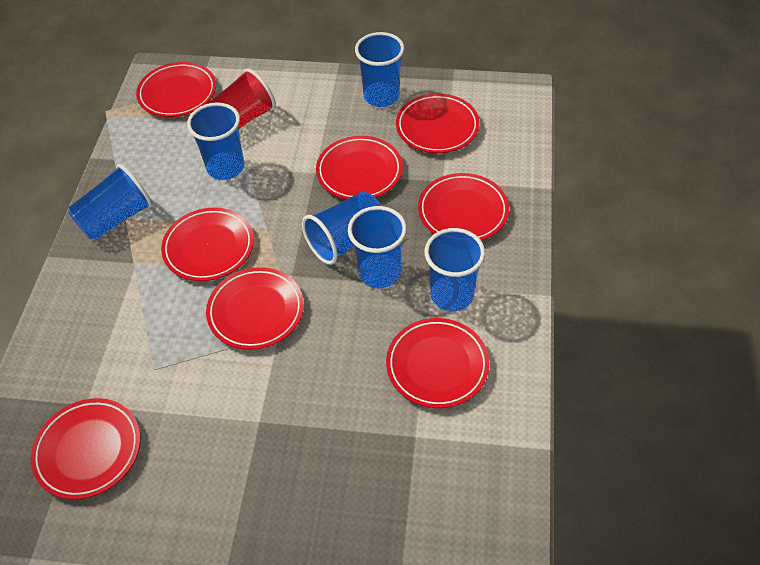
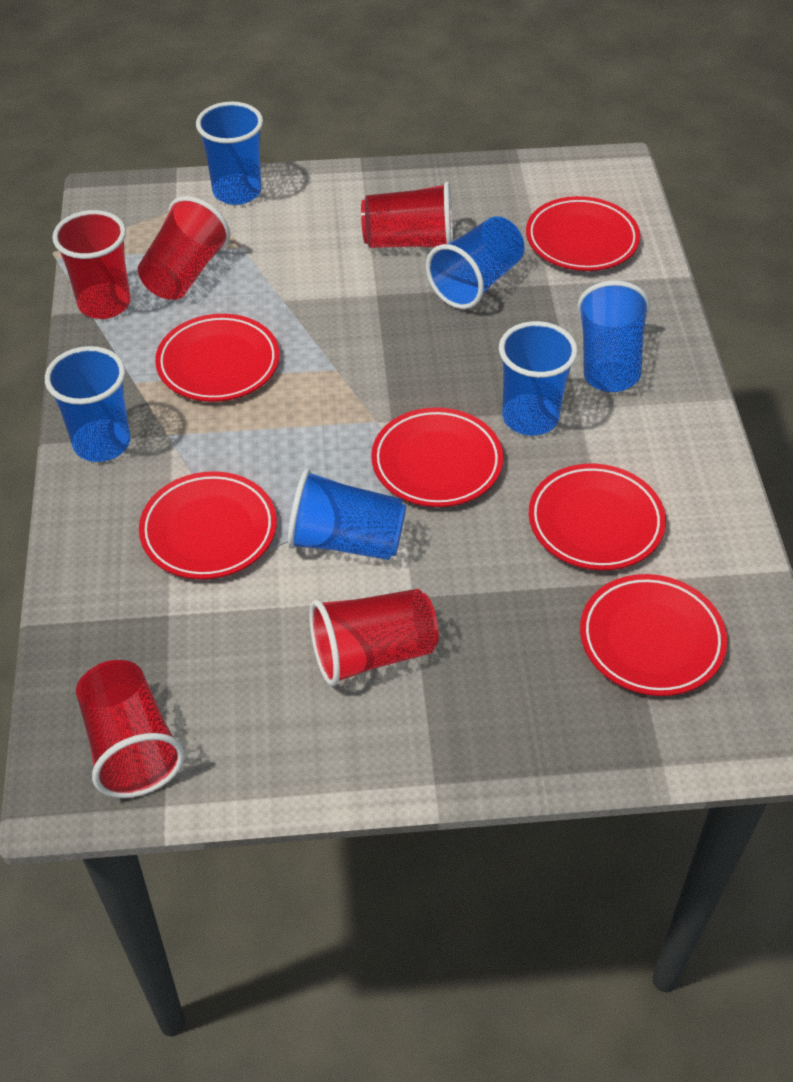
red cup: 1 -> 5
red plate: 8 -> 6

